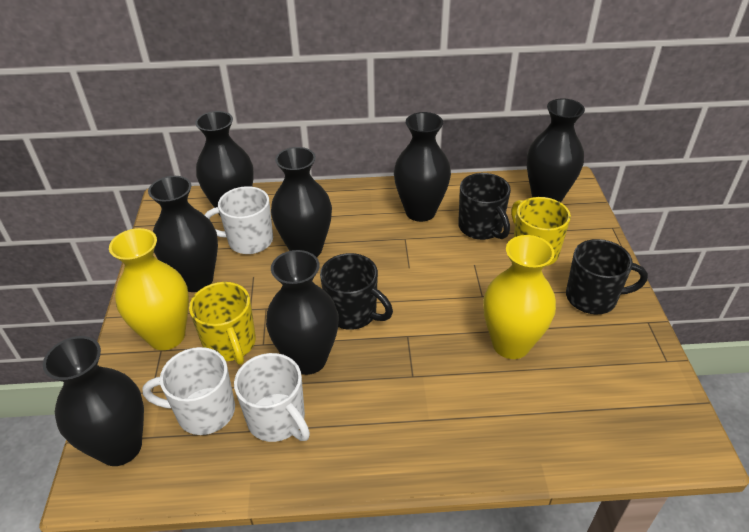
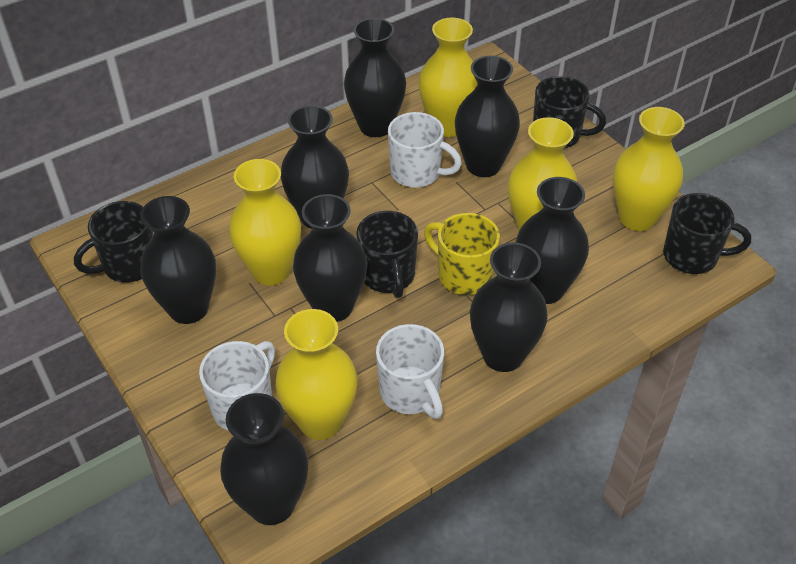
black mug: 3 -> 4
black vase: 7 -> 8
yellow mug: 2 -> 1
yellow vase: 2 -> 5

